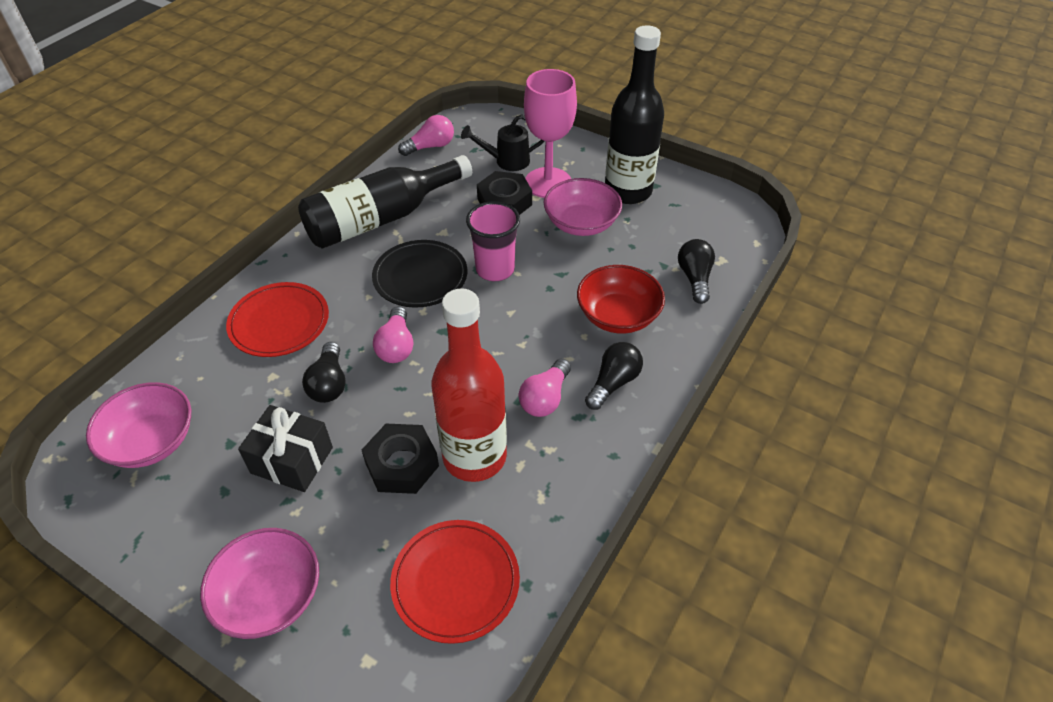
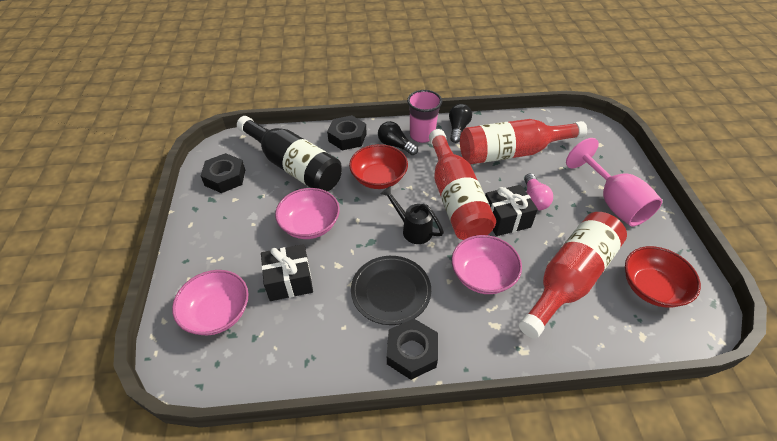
black bottle: 2 -> 1
black gift: 1 -> 2
black light bulb: 3 -> 2
black nut: 2 -> 3
pink light bulb: 3 -> 1
red bottle: 1 -> 3
red bowl: 1 -> 2
red plate: 2 -> 0

